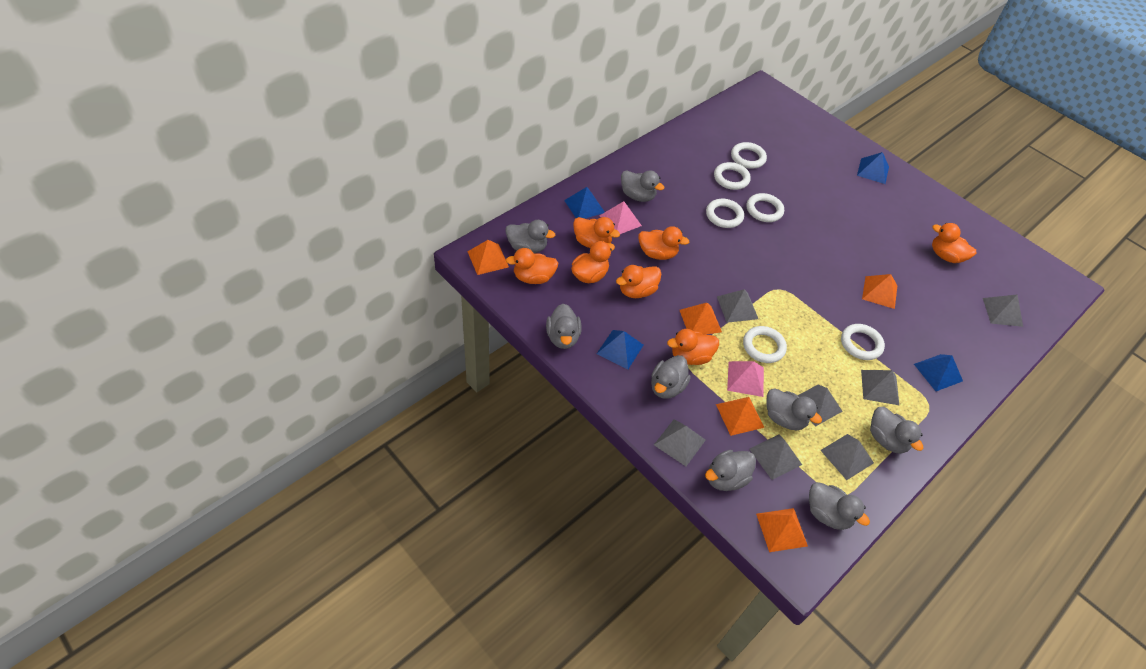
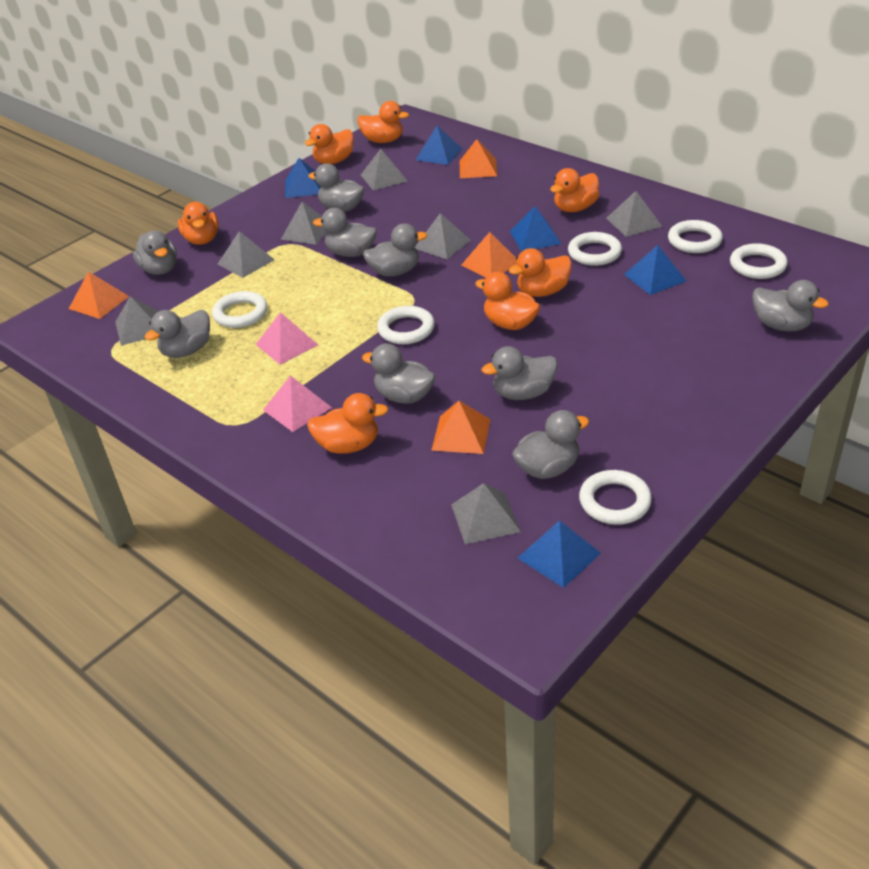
blue pyramid: 4 -> 5
grey duck: 8 -> 9
orange pyramid: 5 -> 4

